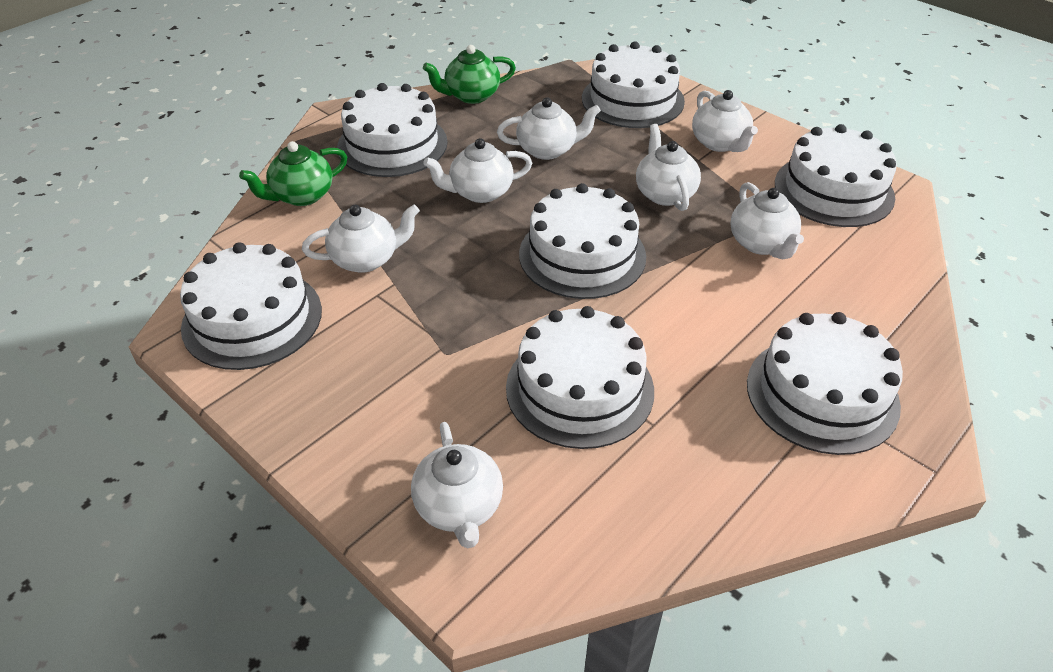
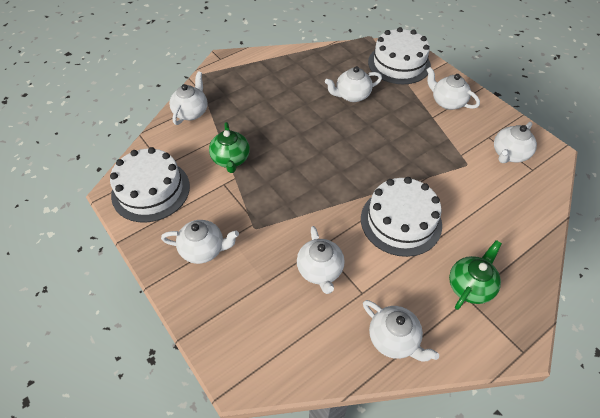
white cake: 7 -> 3

